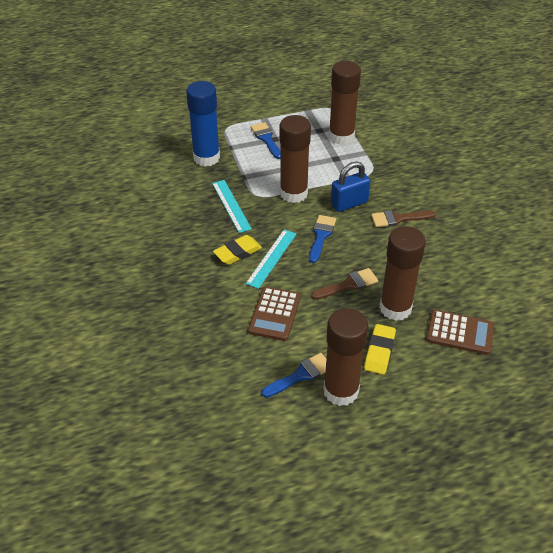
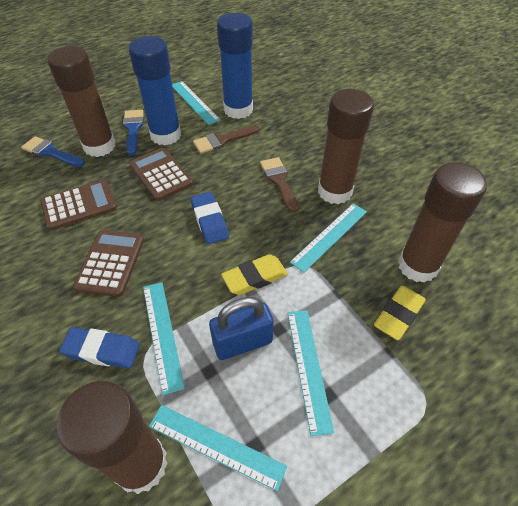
blue brush: 3 -> 2
blue eraser: 0 -> 2
blue glue stick: 1 -> 2
brown calculator: 2 -> 3
turquoise ruler: 2 -> 5

